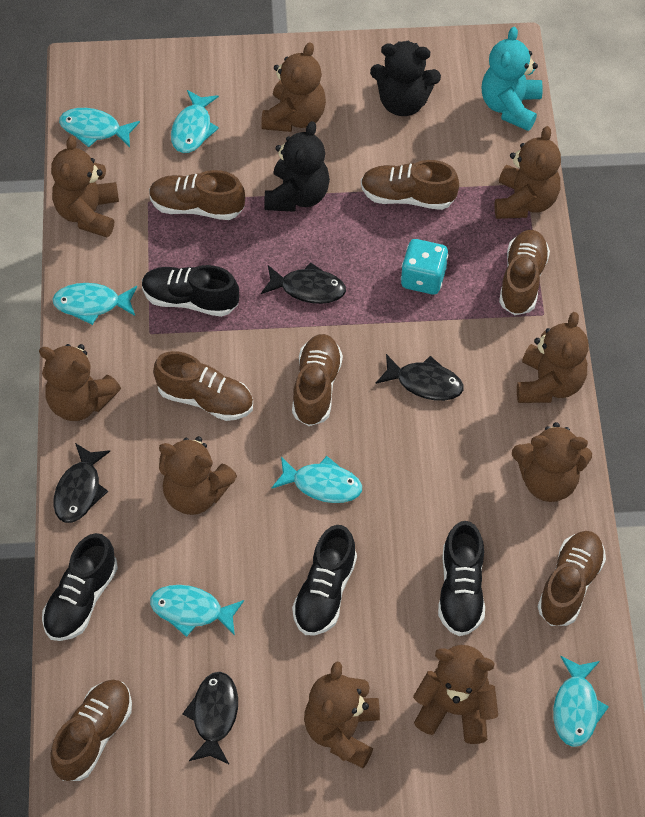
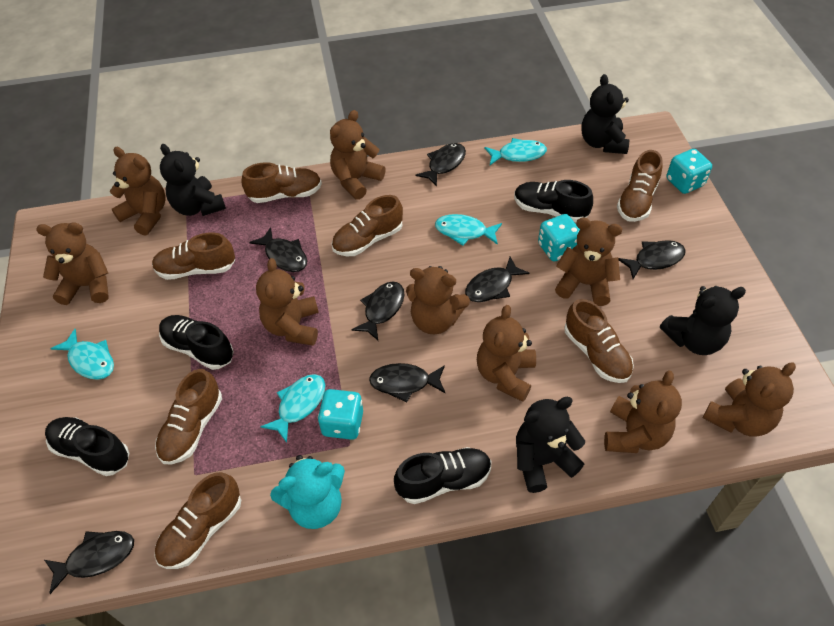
black fish: 4 -> 7
black teddy bear: 2 -> 4
turquoise dice: 1 -> 3
turquoise fish: 6 -> 4

